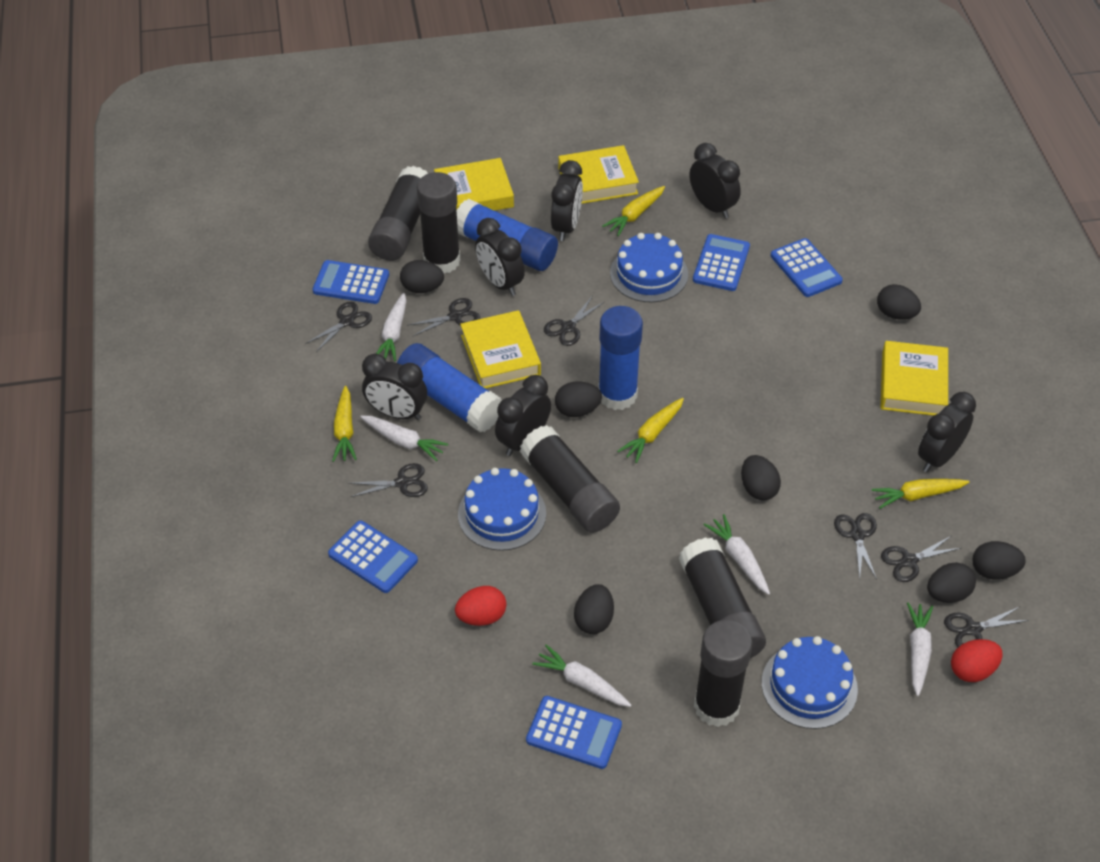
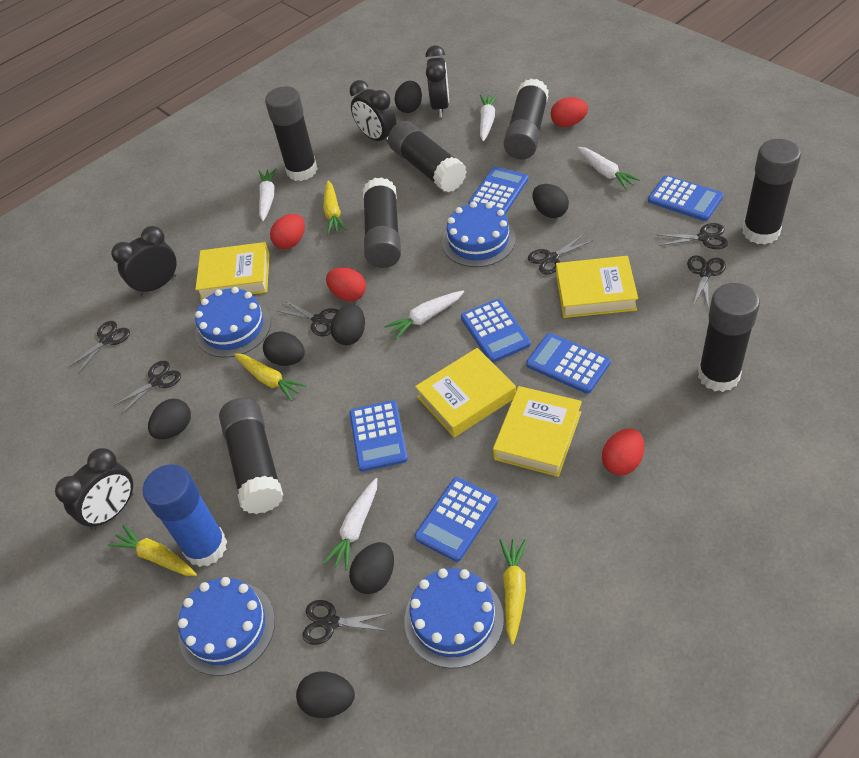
black clock: 6 -> 4
black glue stick: 5 -> 7
blue cake: 3 -> 4
blue calculator: 5 -> 6
blue glue stick: 3 -> 1
red egg: 2 -> 4

